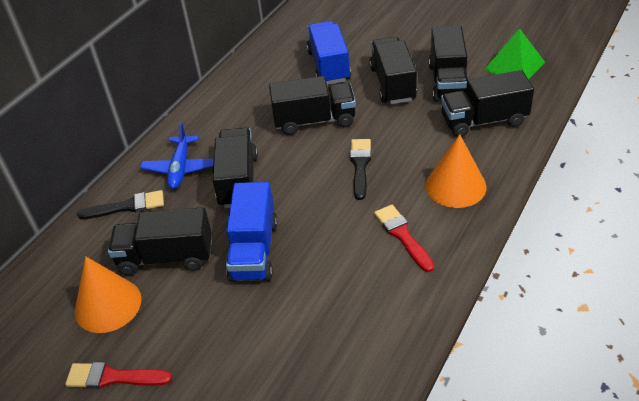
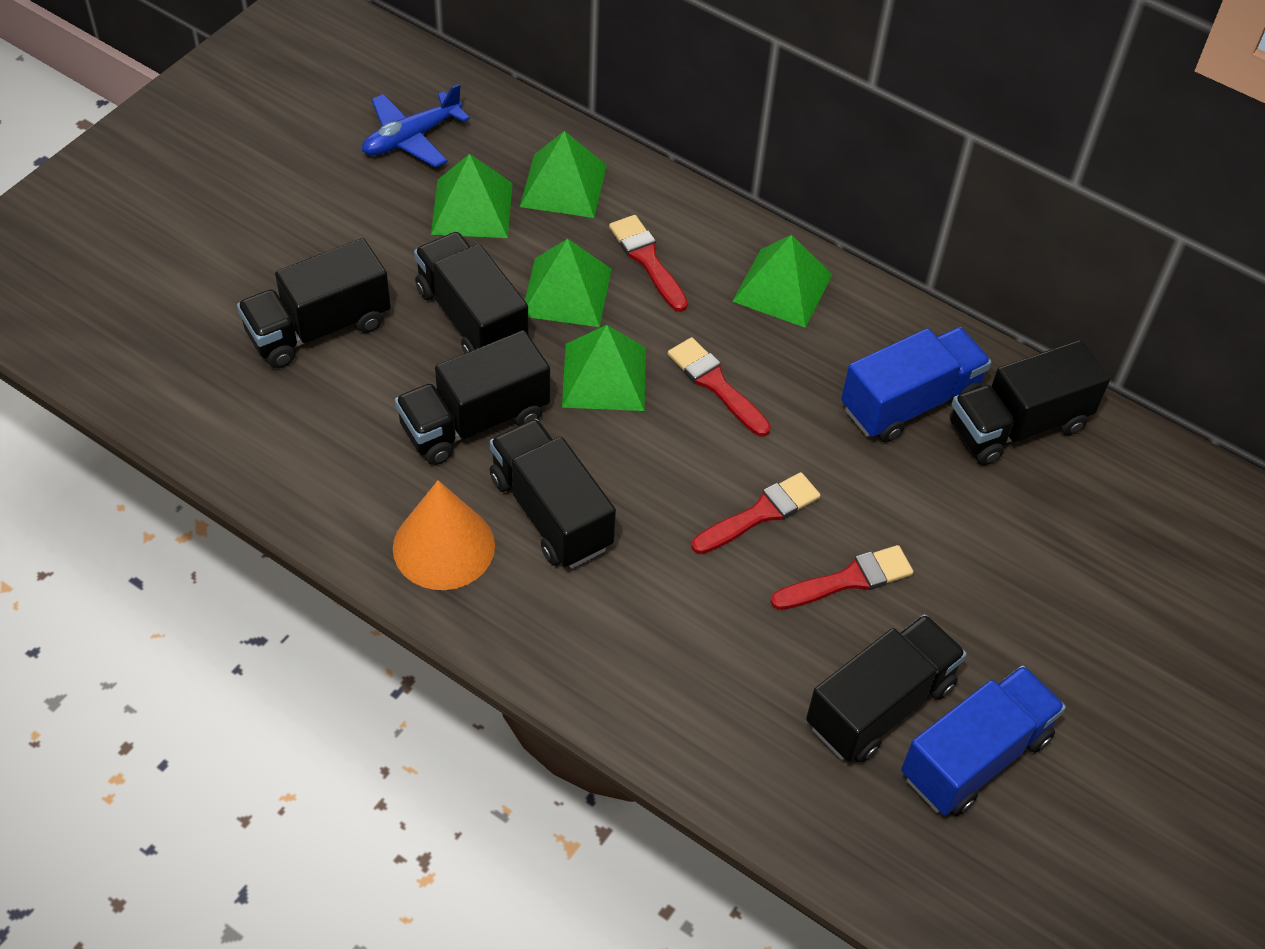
black brush: 2 -> 0
green pyramid: 1 -> 5
orange cone: 2 -> 1
red brush: 2 -> 4

